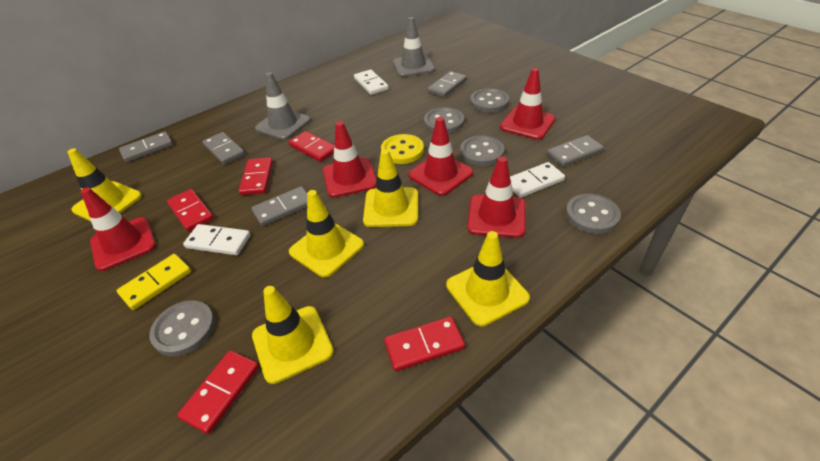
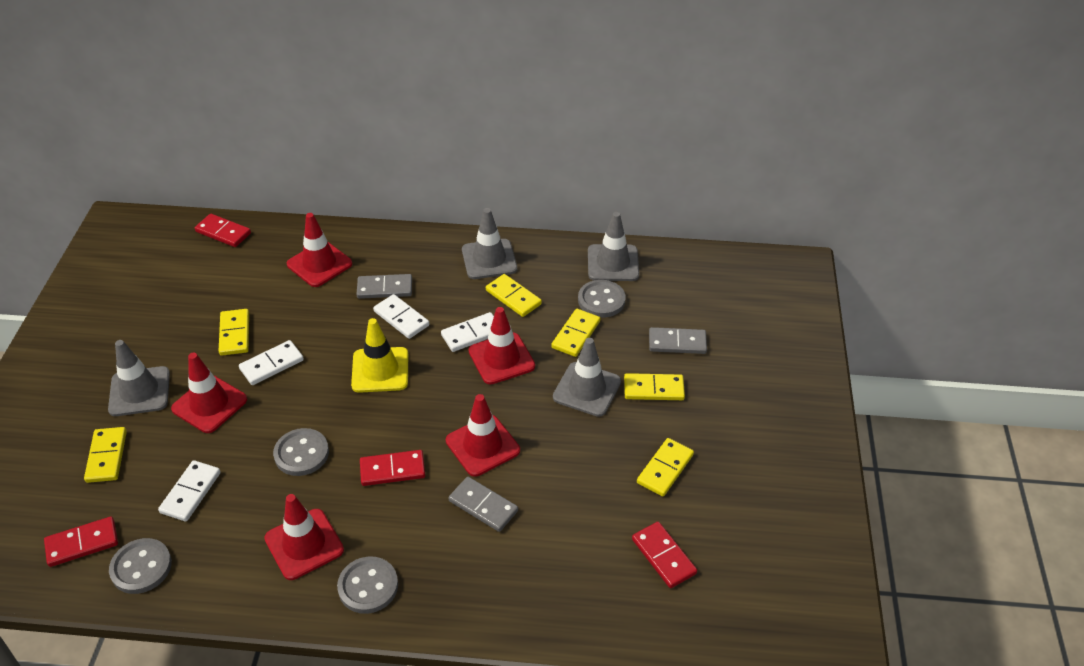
grey button: 5 -> 4
grey domino: 5 -> 3
grey traffic cone: 2 -> 4
red domino: 5 -> 4
white domino: 3 -> 4
yellow button: 1 -> 0
yellow domino: 1 -> 6
yellow traffic cone: 5 -> 1

